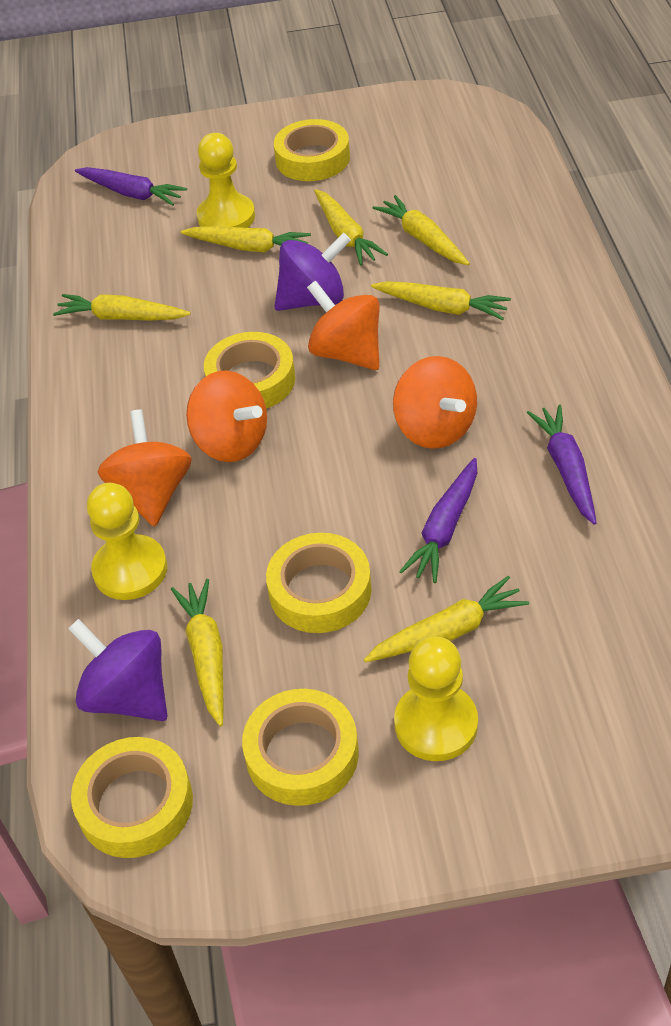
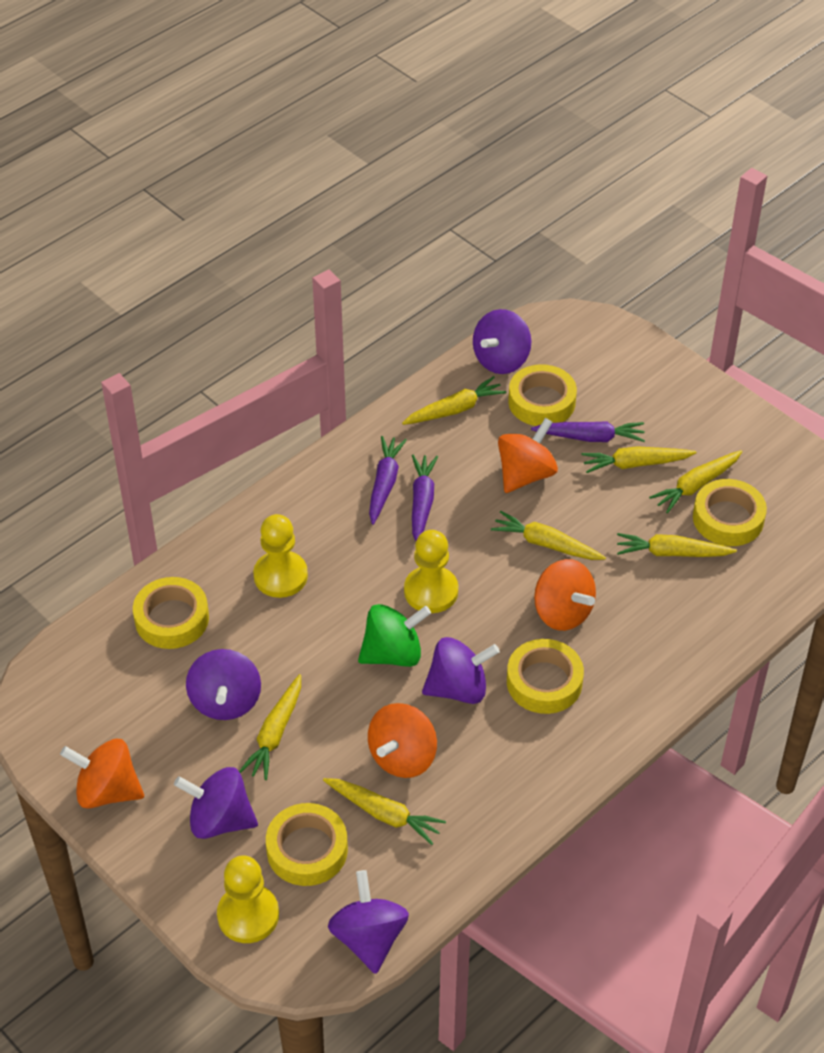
green spinning top: 0 -> 1
purple spinning top: 2 -> 5

